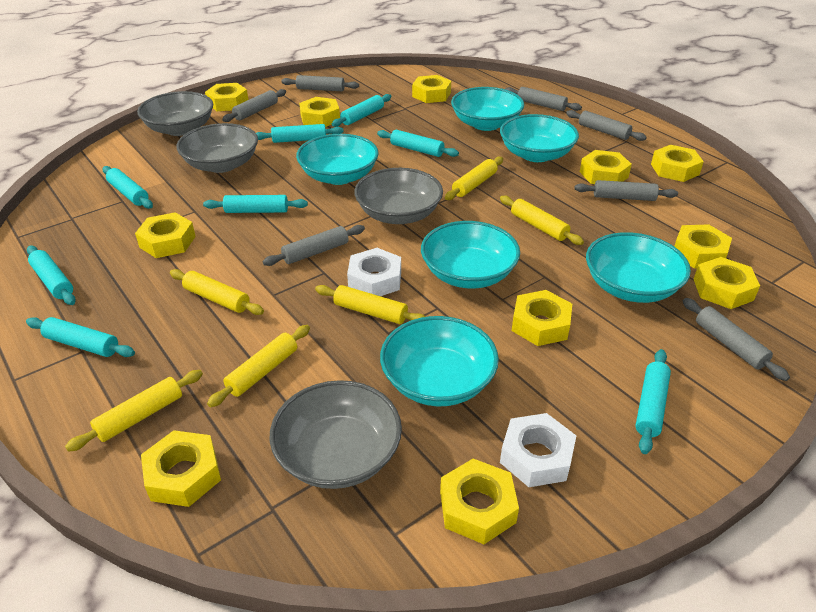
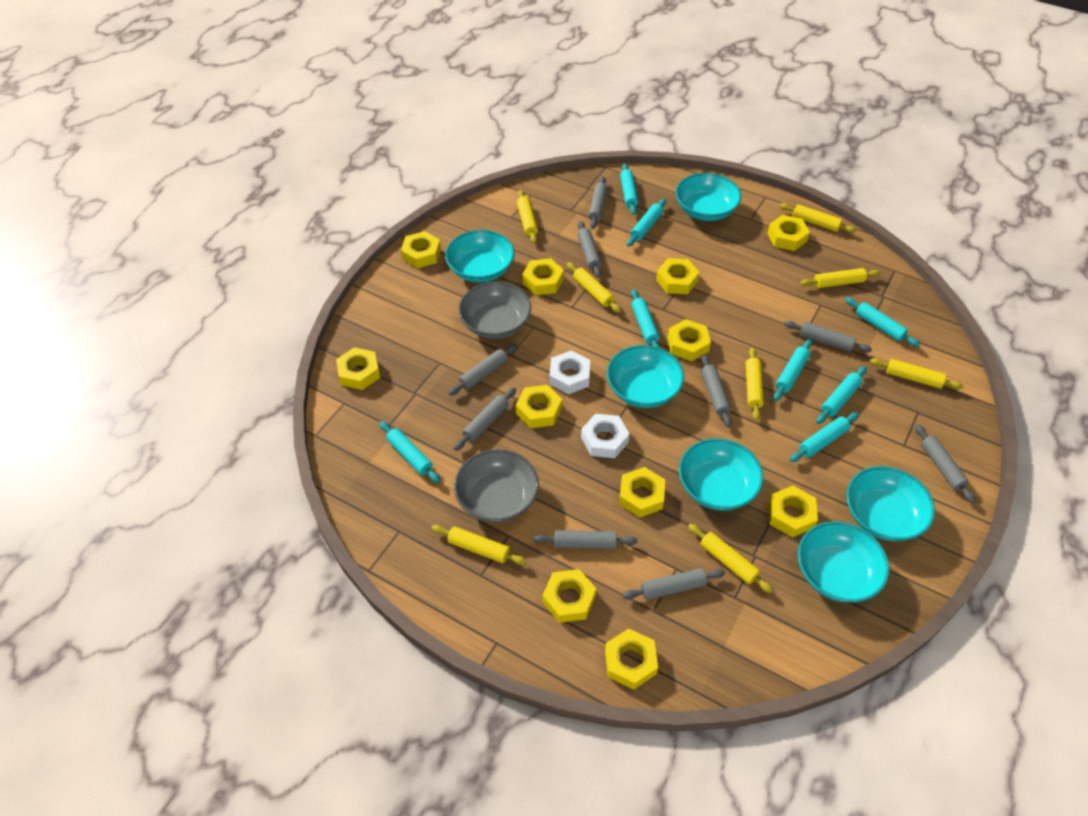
grey bowl: 4 -> 2
grey rolling pin: 7 -> 9
yellow rolling pin: 6 -> 8

